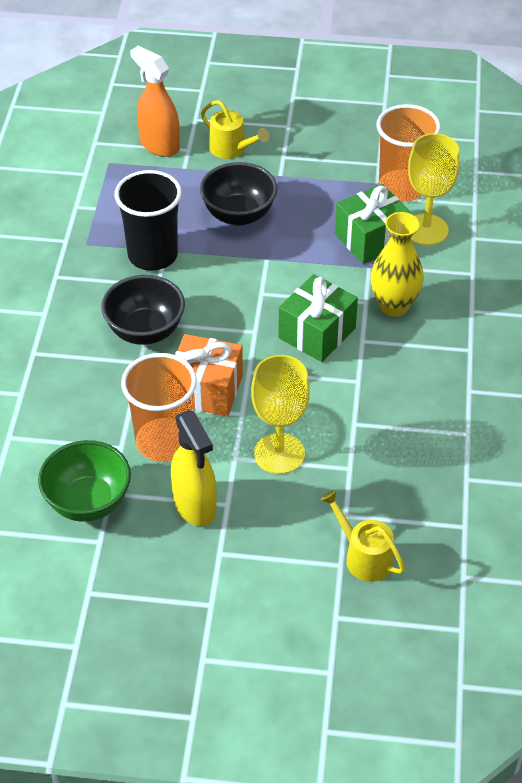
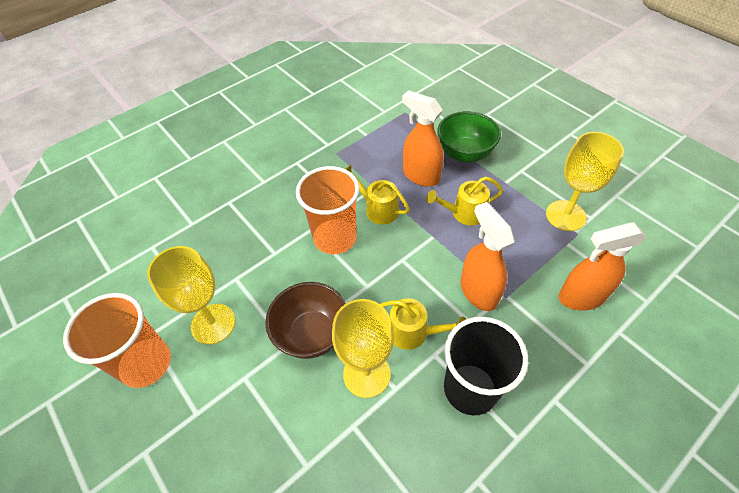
black bowl: 2 -> 0
brown bowl: 0 -> 1
green gift: 2 -> 0
orange gift: 1 -> 0
orange spray bottle: 1 -> 3
yellow goblet: 2 -> 3
yellow spray bottle: 1 -> 0
yellow vase: 1 -> 0
yellow watering can: 2 -> 3

